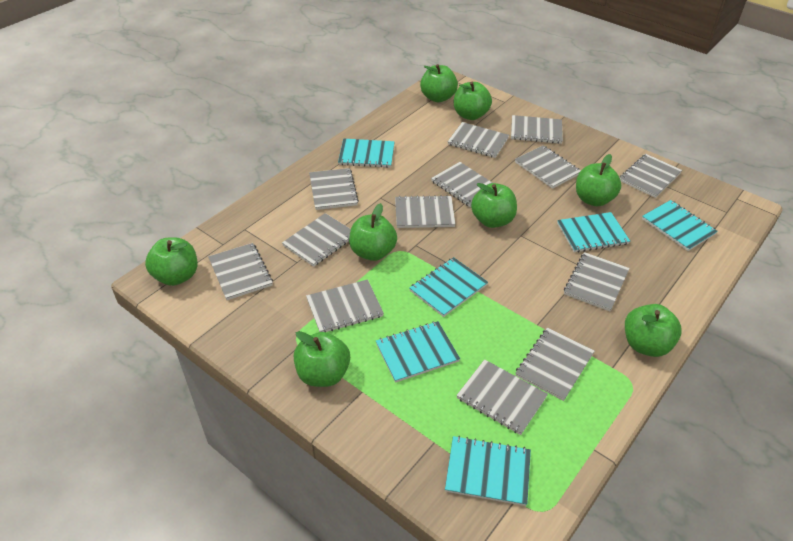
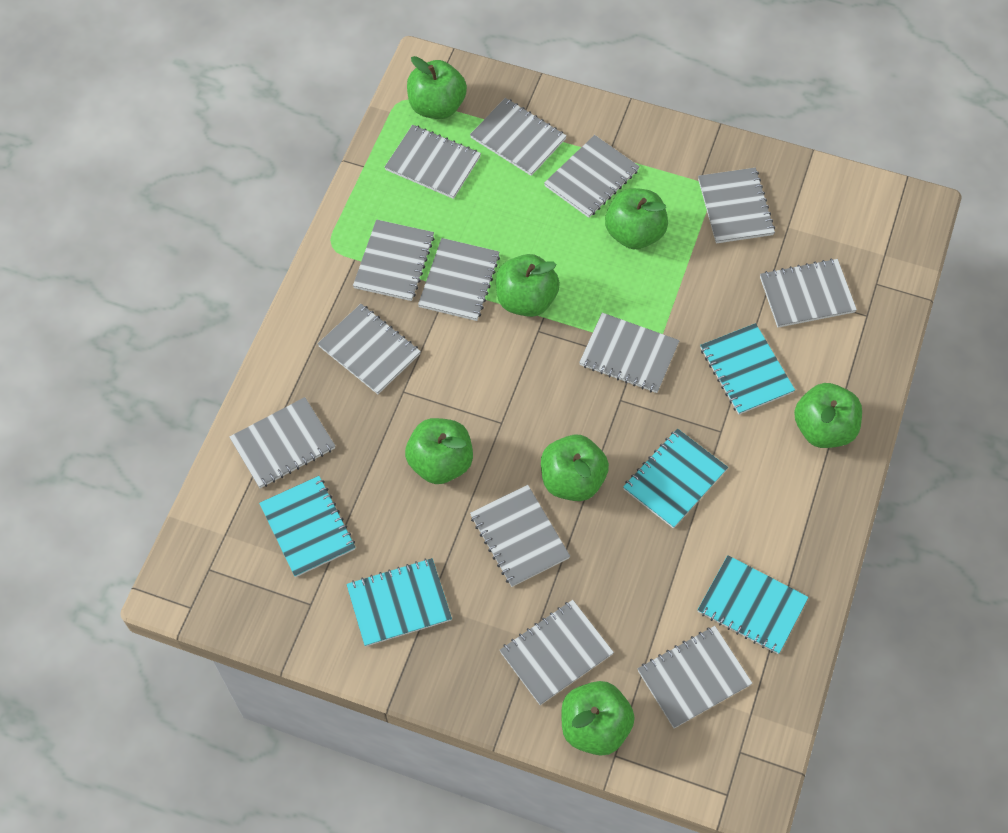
green apple: 8 -> 7
turquoise notebook: 6 -> 5

